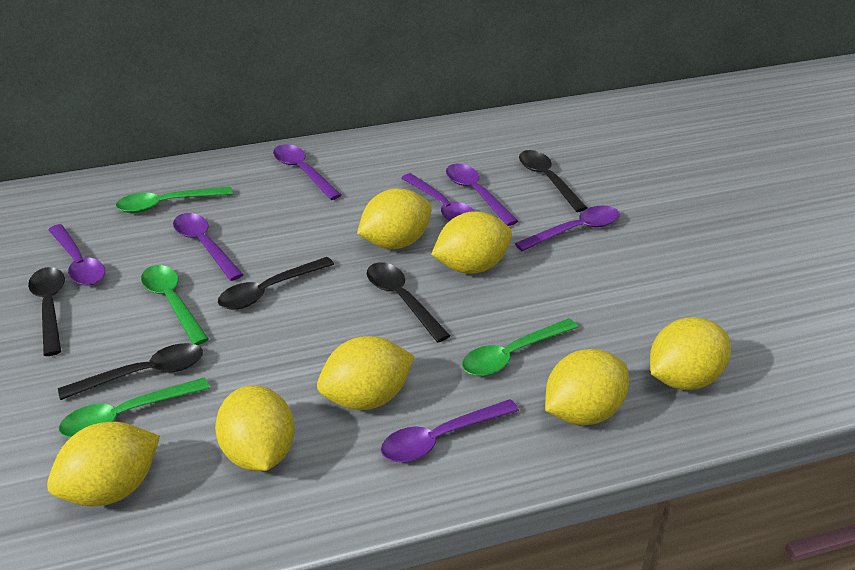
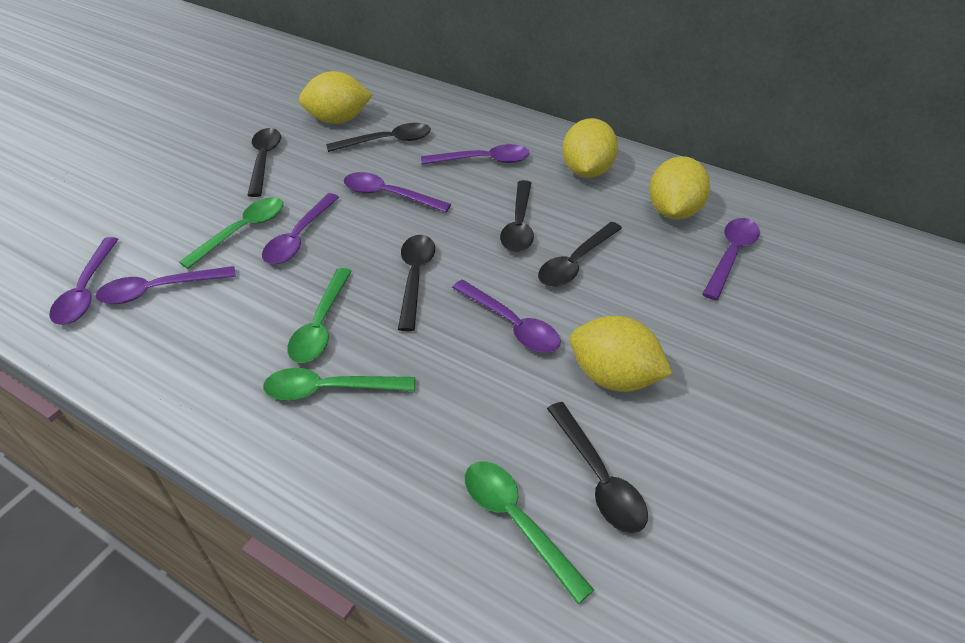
black spoon: 5 -> 6
yellow lemon: 7 -> 4

